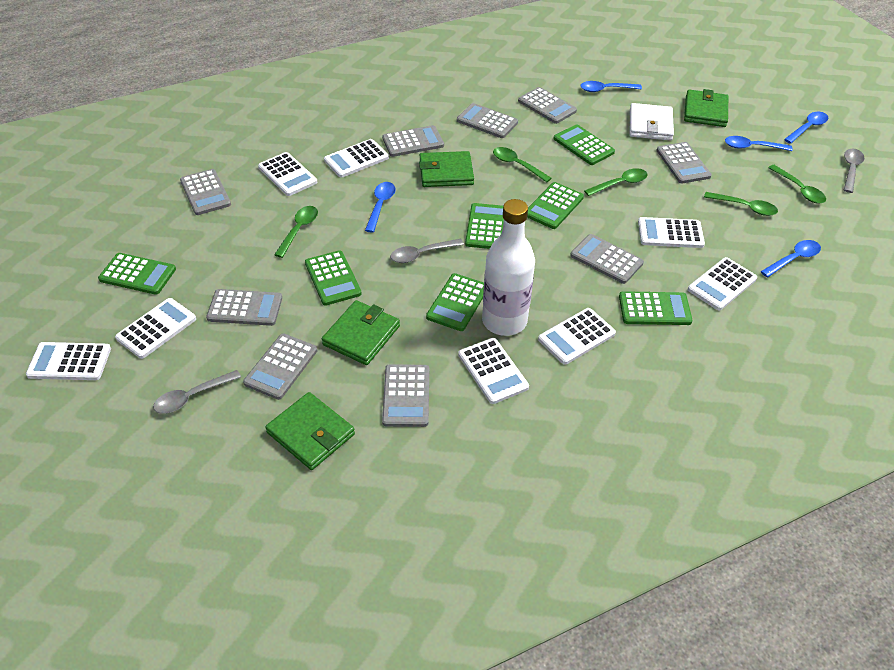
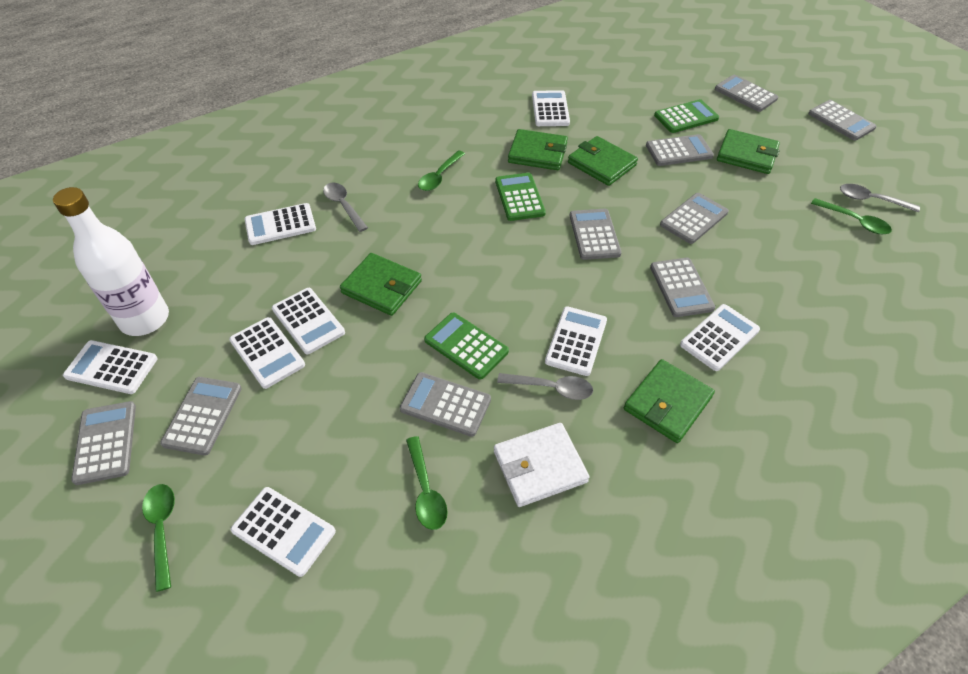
blue spoon: 5 -> 0
green calculator: 7 -> 3
green spoon: 5 -> 4
green wallet: 4 -> 5

